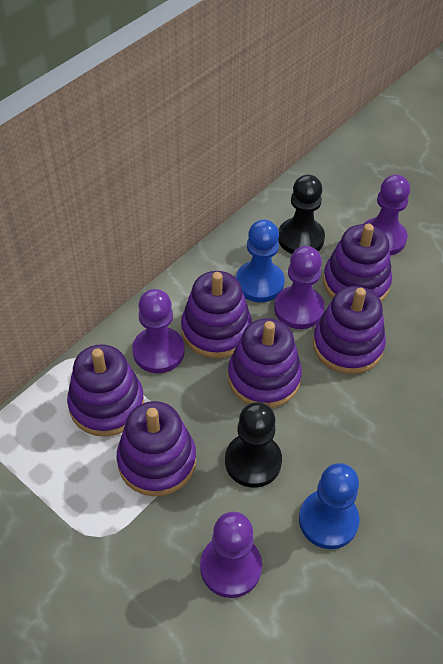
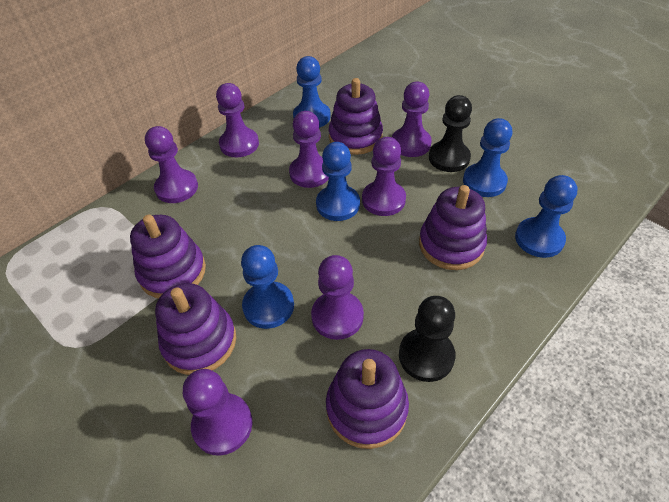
blue pawn: 2 -> 5
purple pawn: 4 -> 7
purple stacking toy: 6 -> 5

